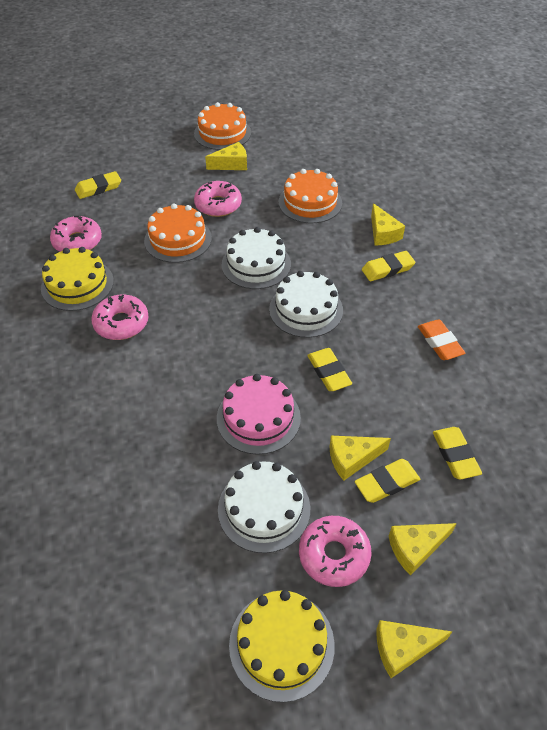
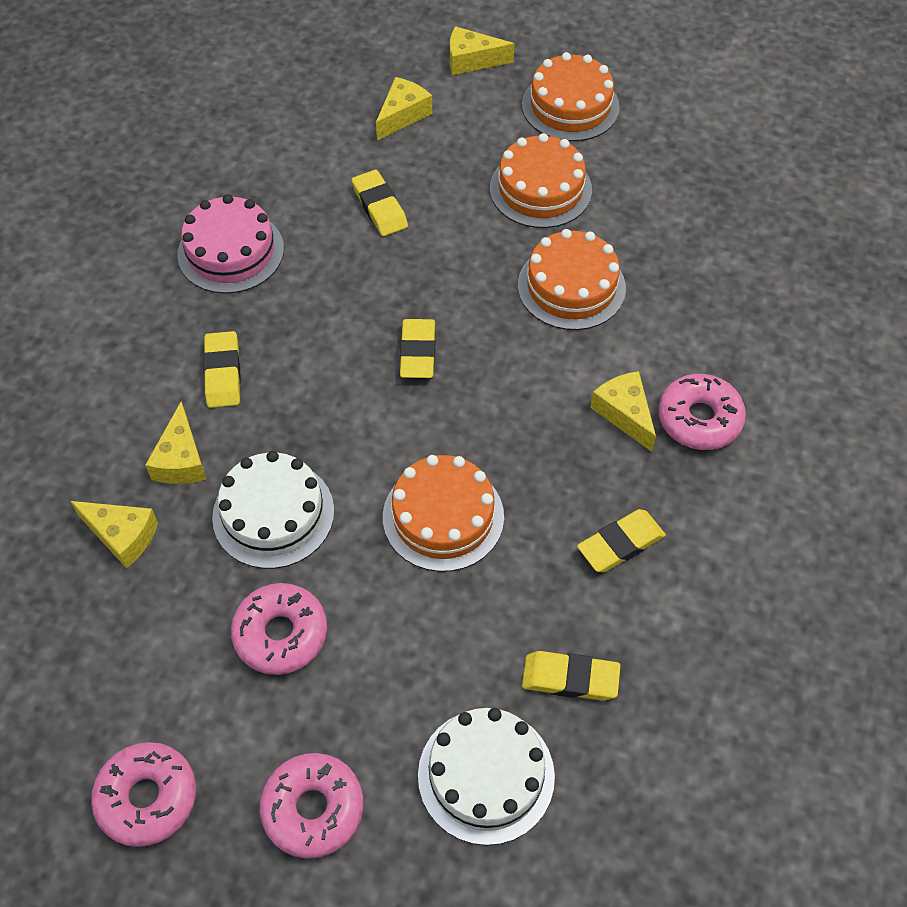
orange cake: 3 -> 4
orange eraser: 1 -> 0
white cake: 3 -> 2
yellow cake: 2 -> 0

